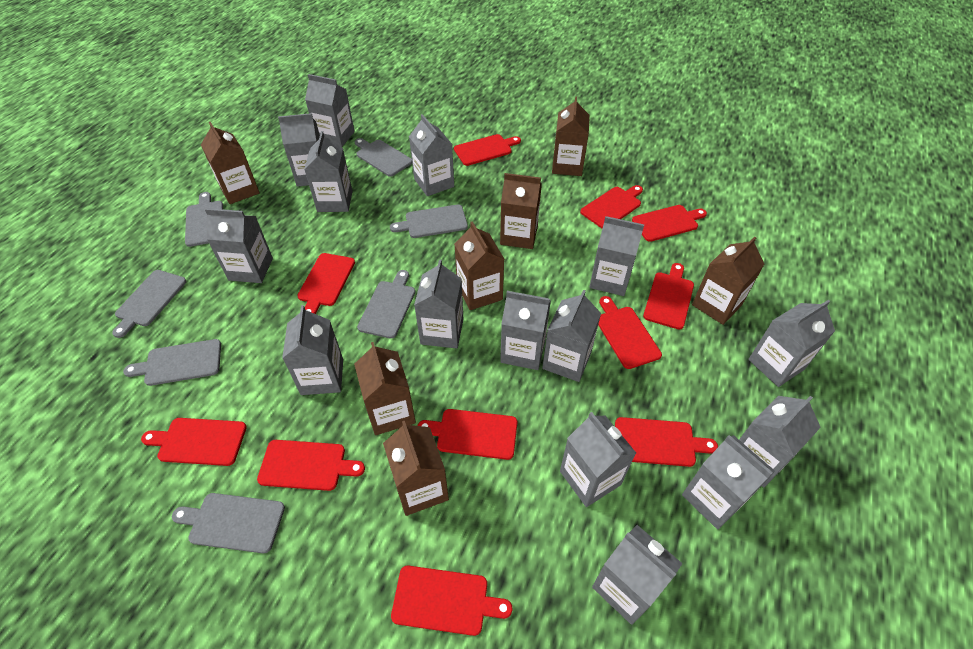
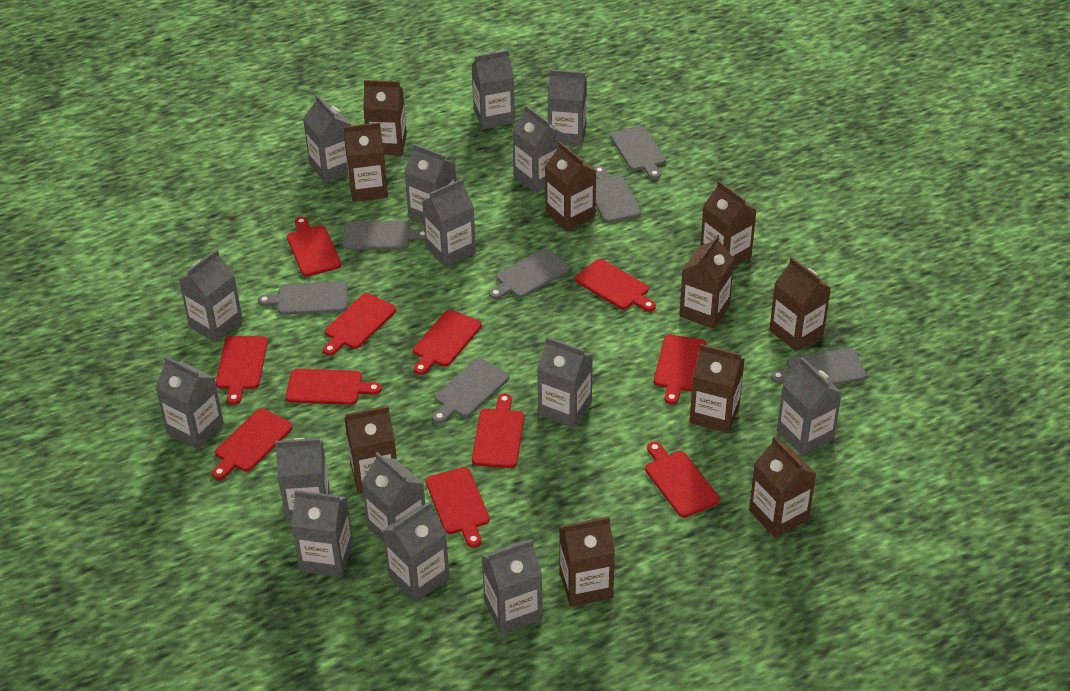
brown carton: 7 -> 10

